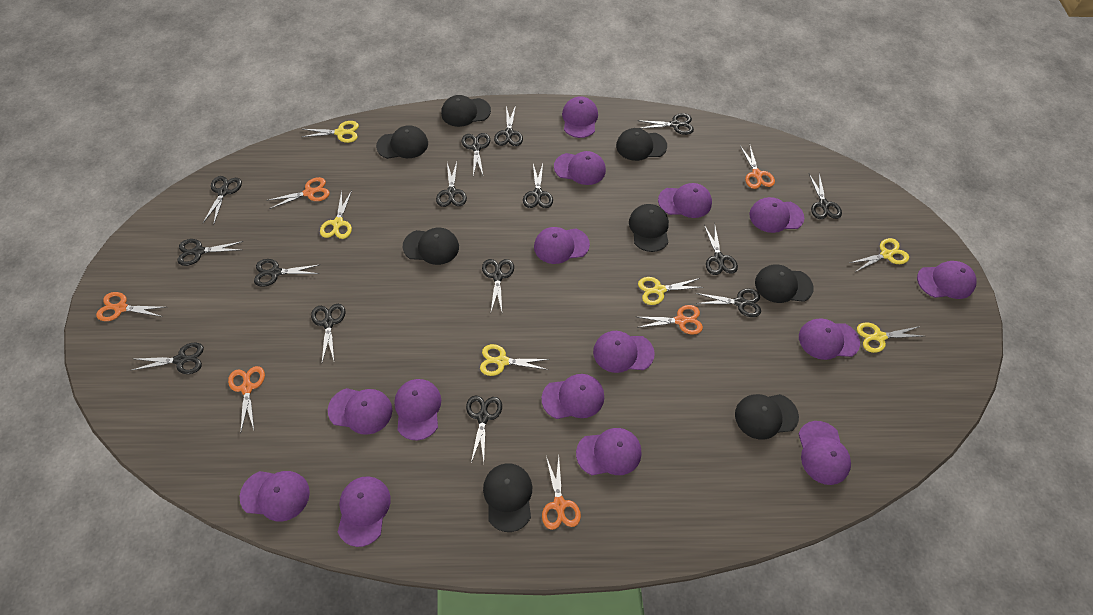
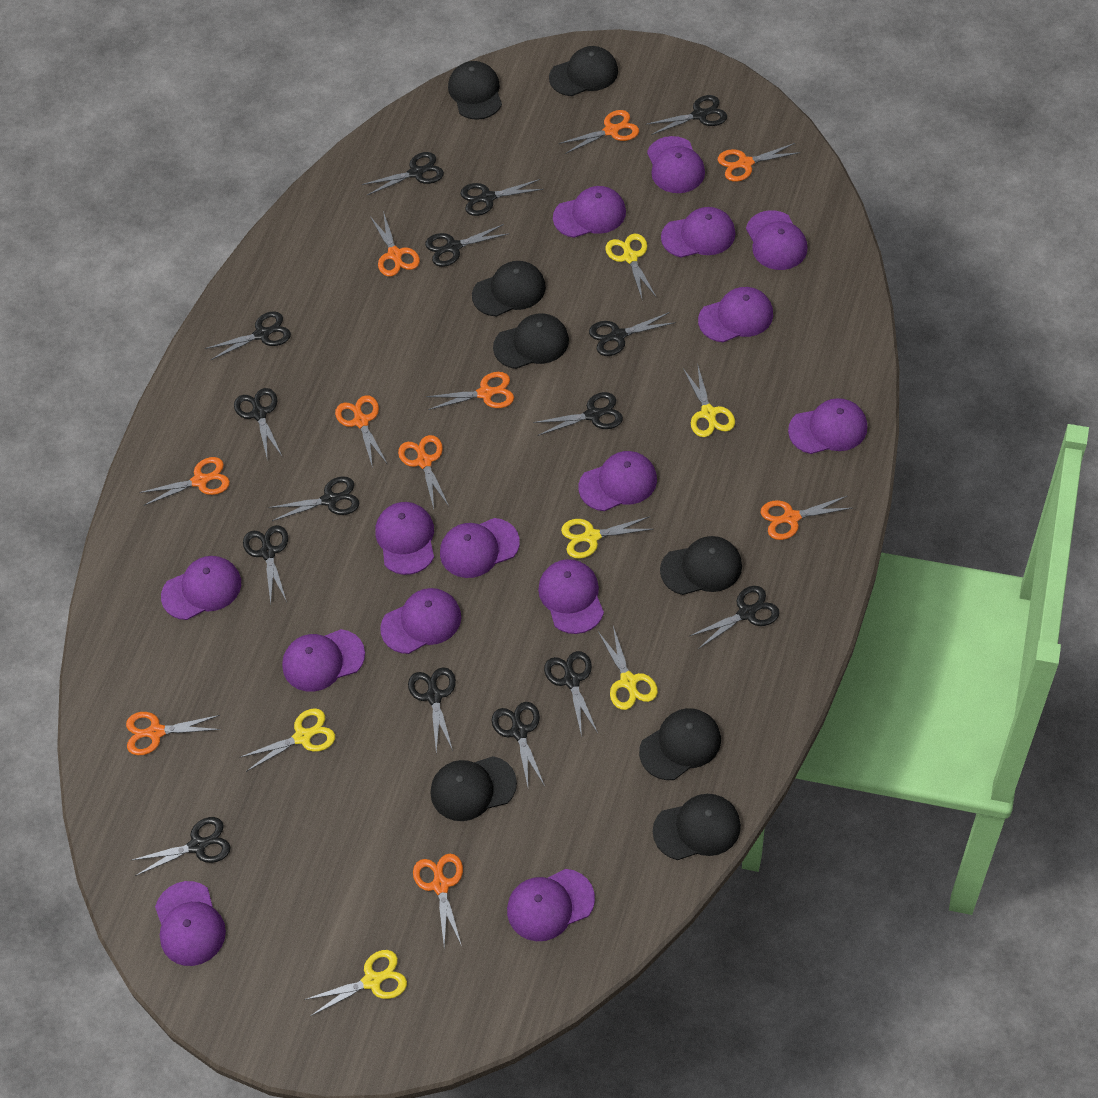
orange scissors: 6 -> 10

